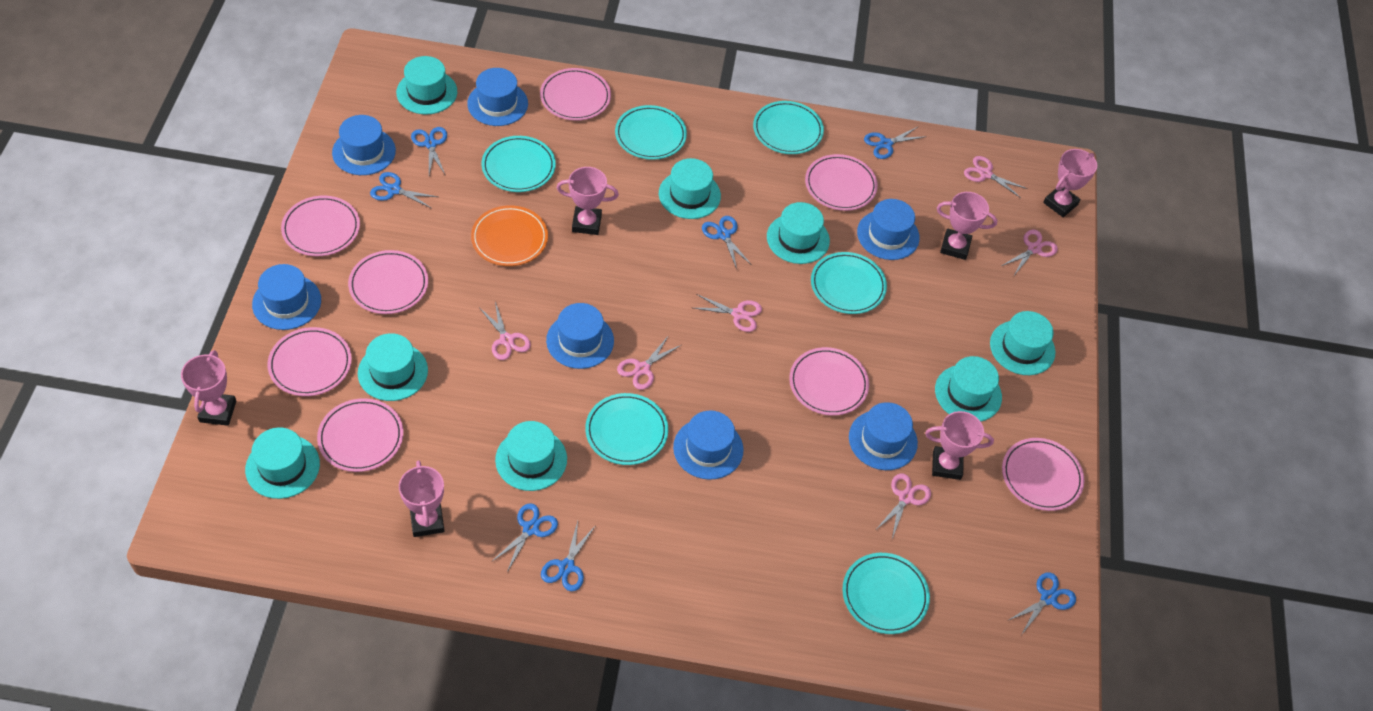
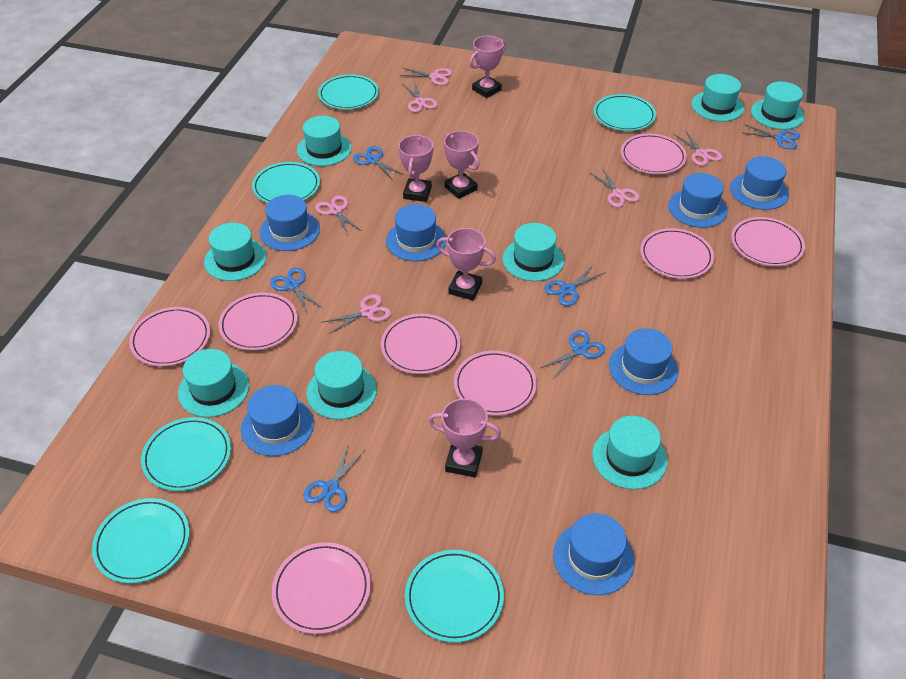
blue scissors: 7 -> 6
orange plate: 1 -> 0
pink trophy: 6 -> 5

